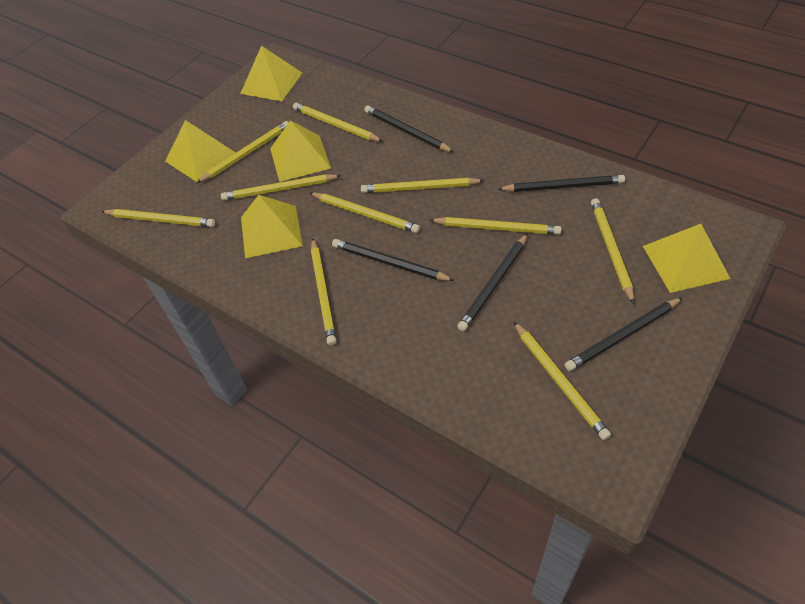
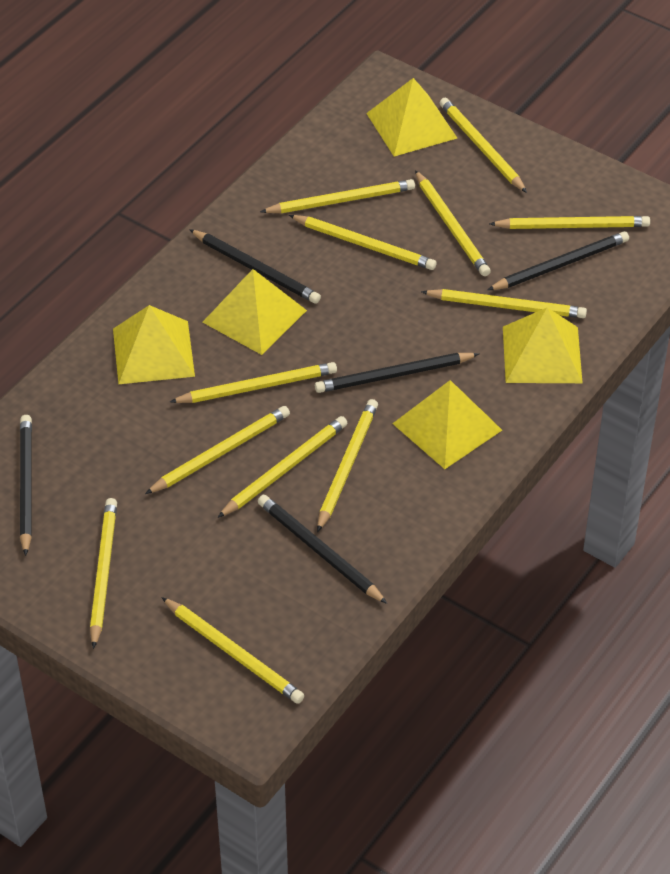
yellow pencil: 10 -> 12

